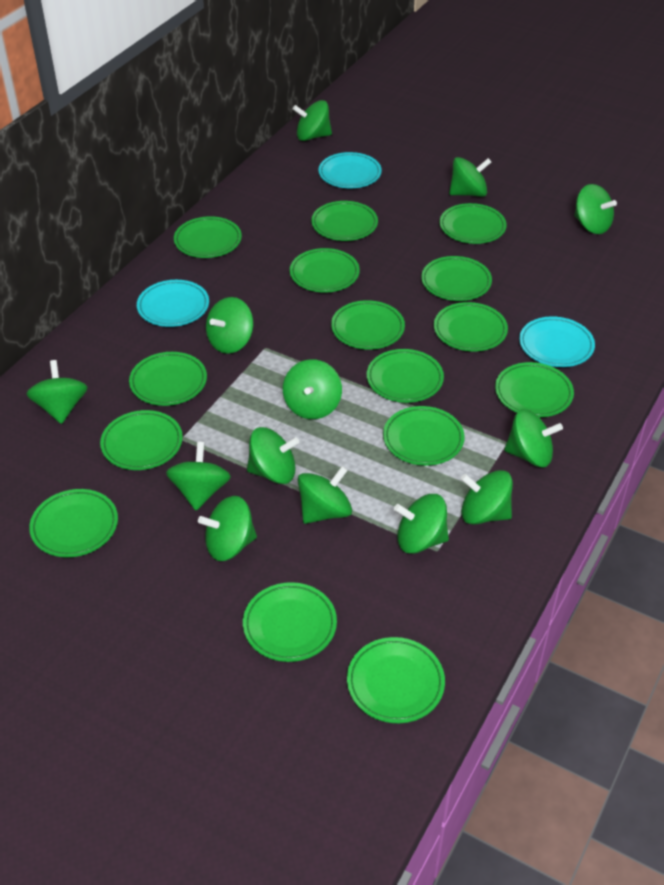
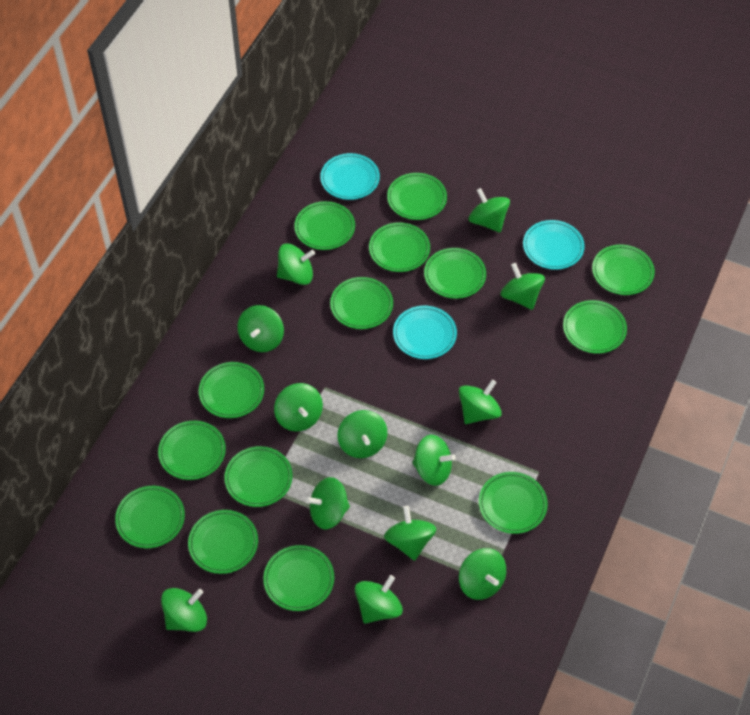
green plate: 15 -> 14

